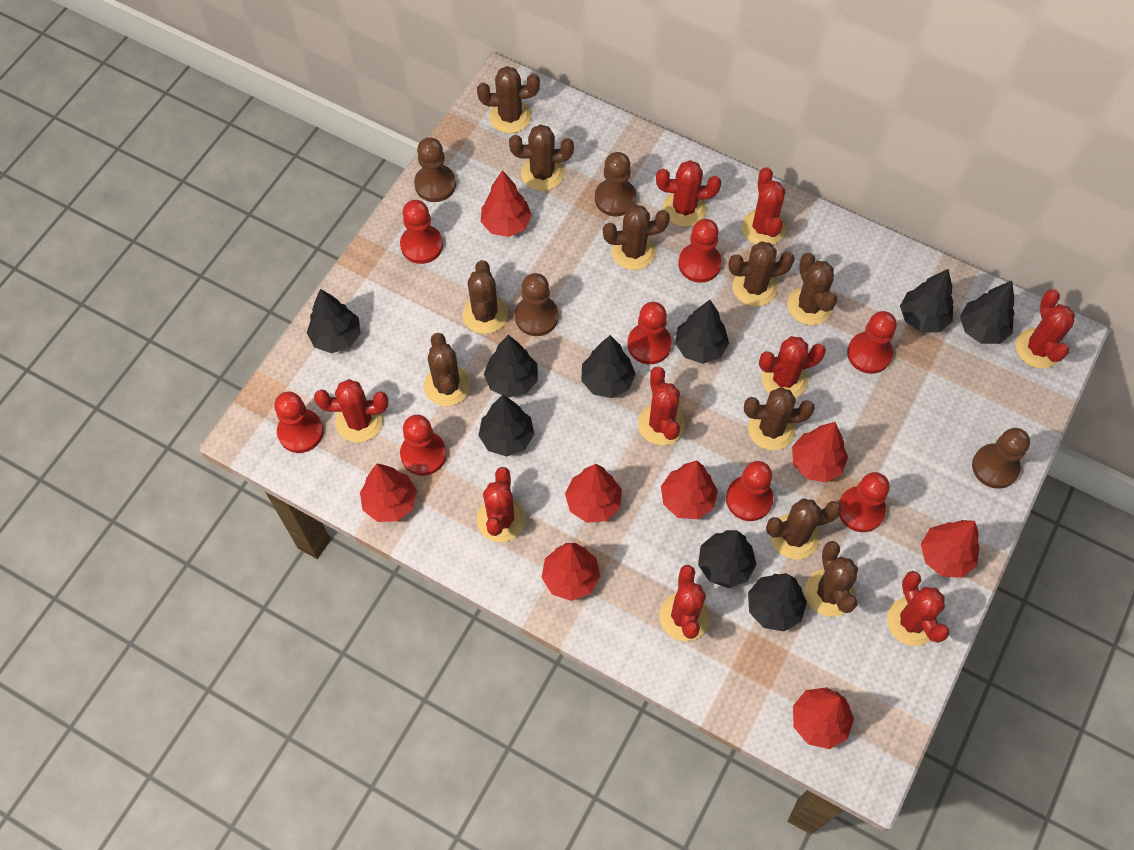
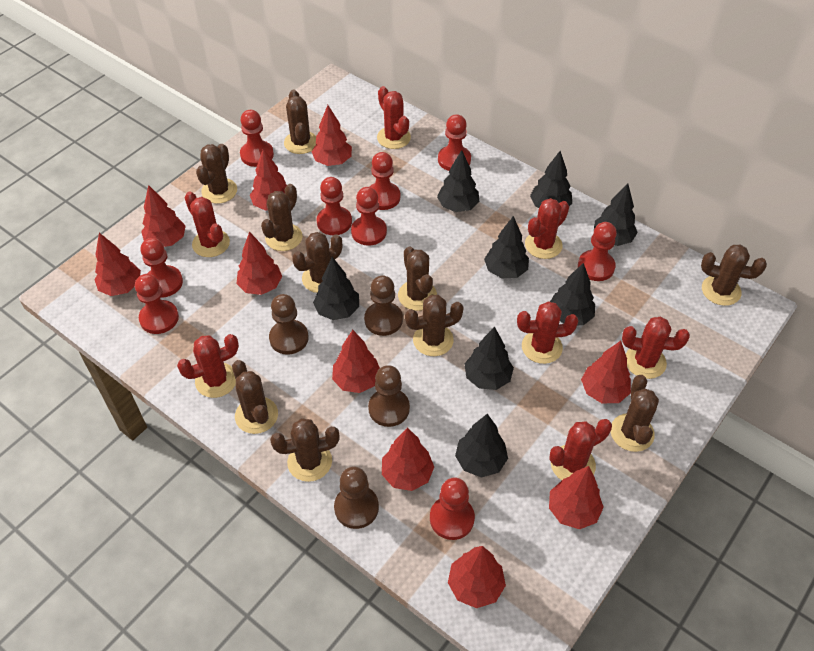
black tree: 9 -> 8
red cactus: 9 -> 7
red pawn: 8 -> 9
red tree: 8 -> 10

